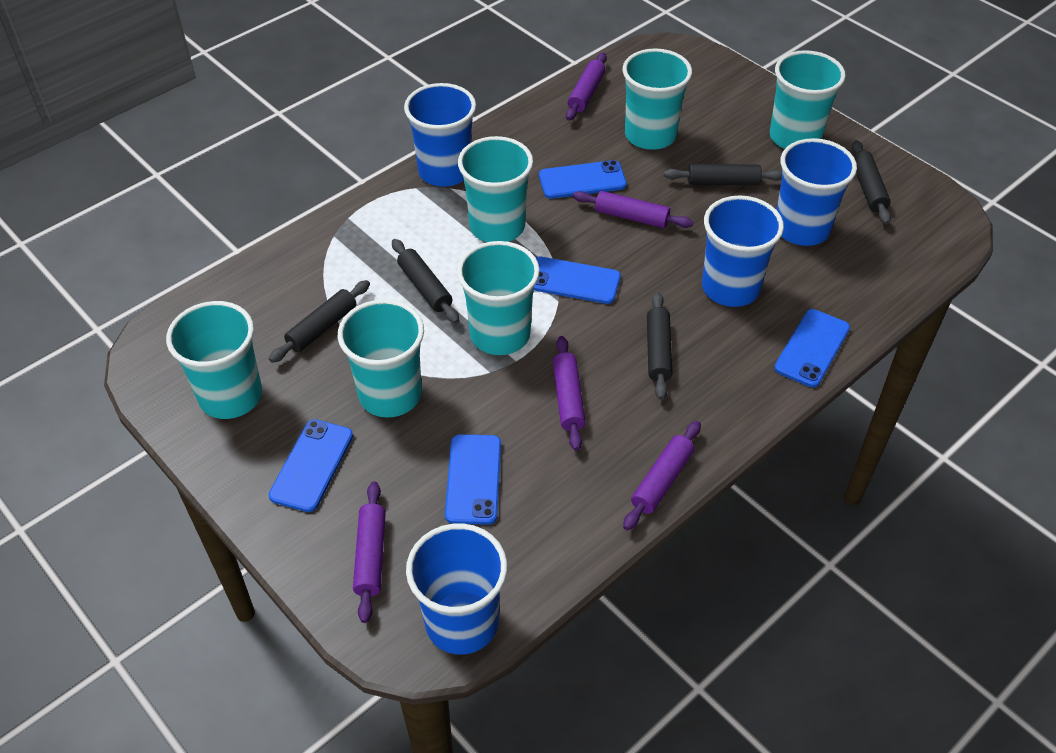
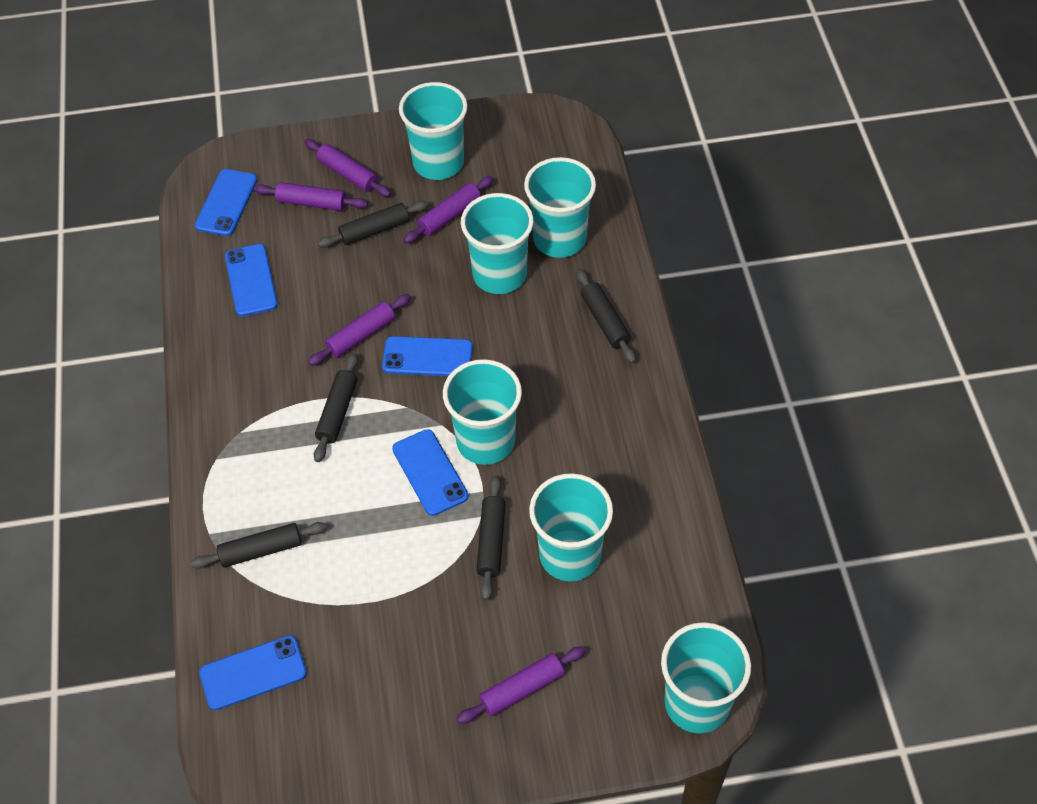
blue cup: 4 -> 0

